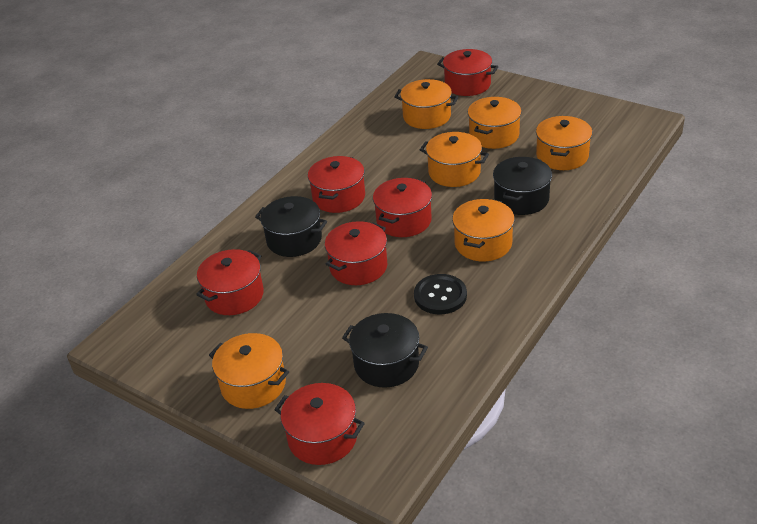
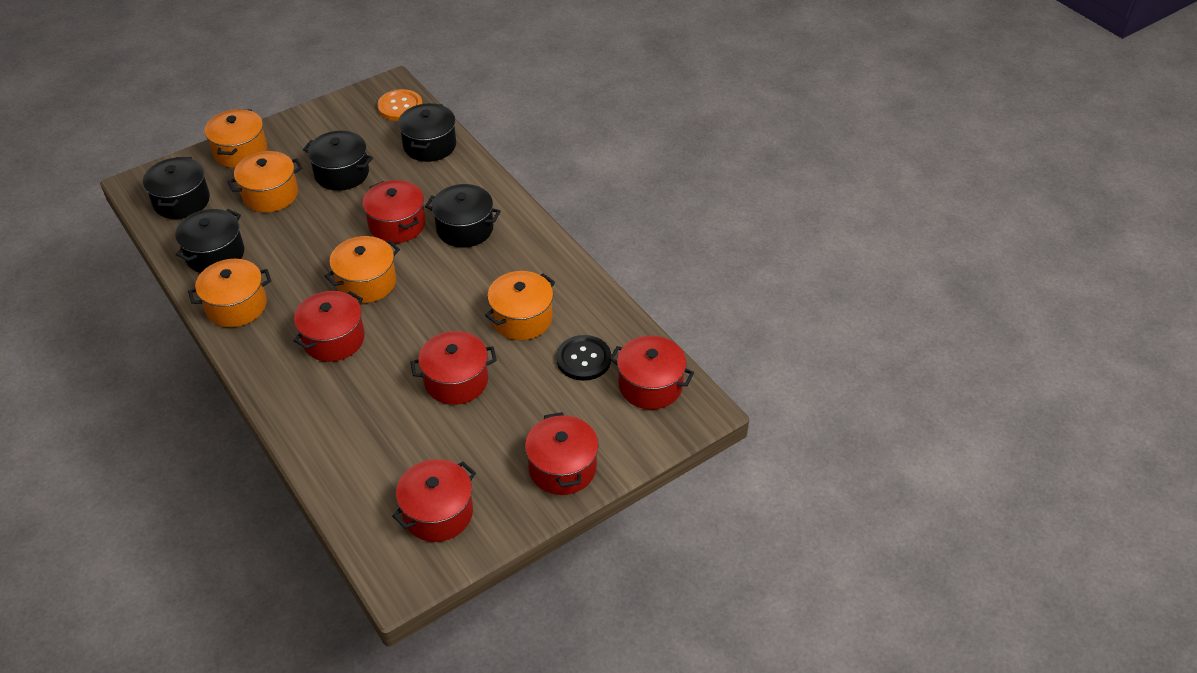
black pot: 3 -> 5
orange button: 0 -> 1
orange pot: 6 -> 5

